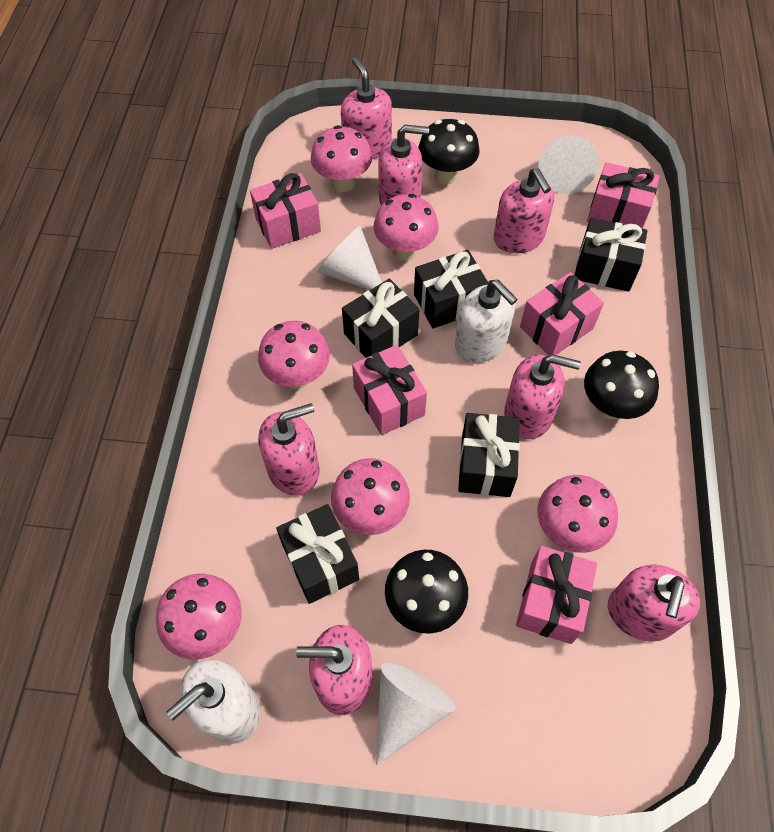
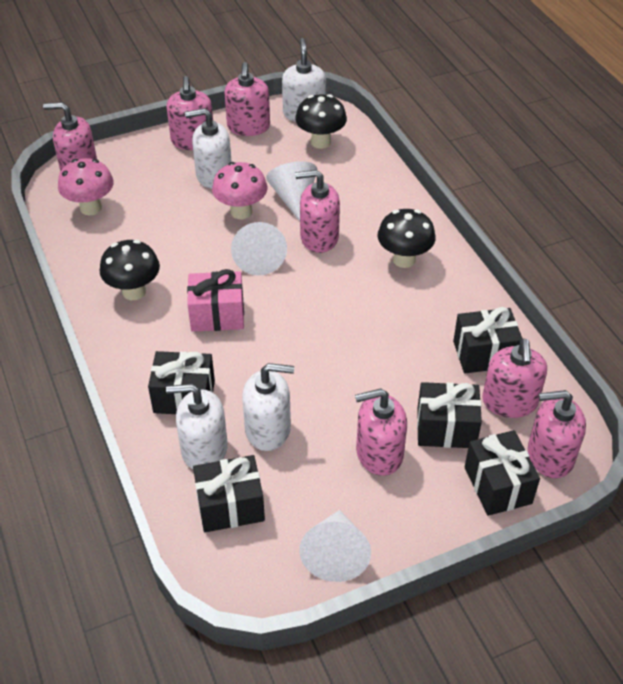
pink gift: 5 -> 1
pink mushroom: 6 -> 2
white soap dispenser: 2 -> 4

